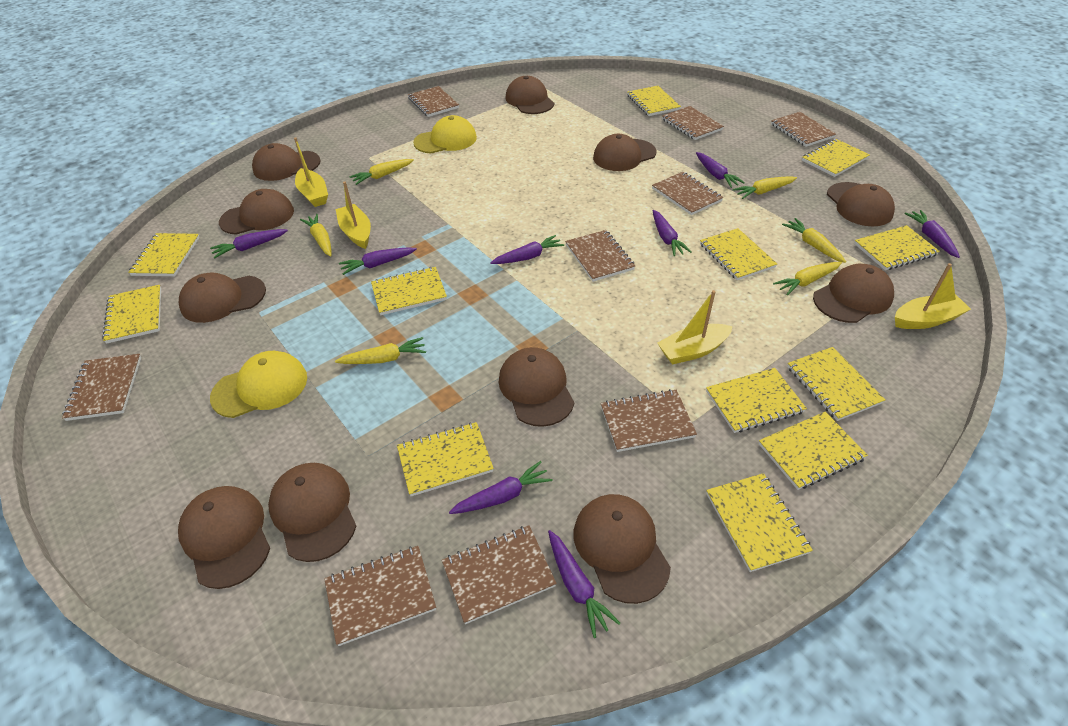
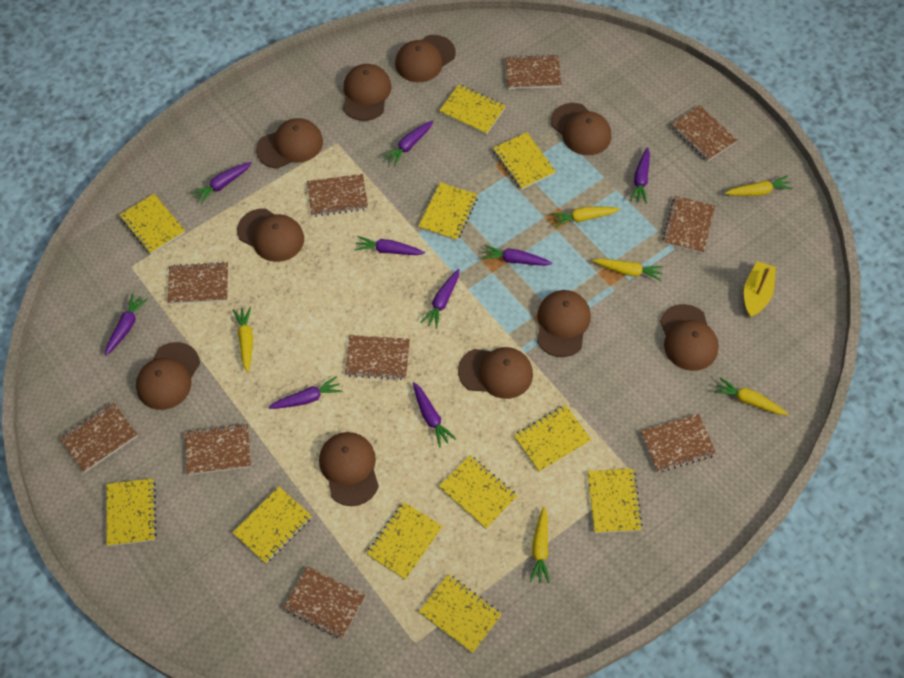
brown cap: 11 -> 10
brown notebook: 9 -> 10
purple carrot: 8 -> 9
yellow boat: 4 -> 1
yellow cap: 2 -> 0
yellow notebook: 12 -> 11

